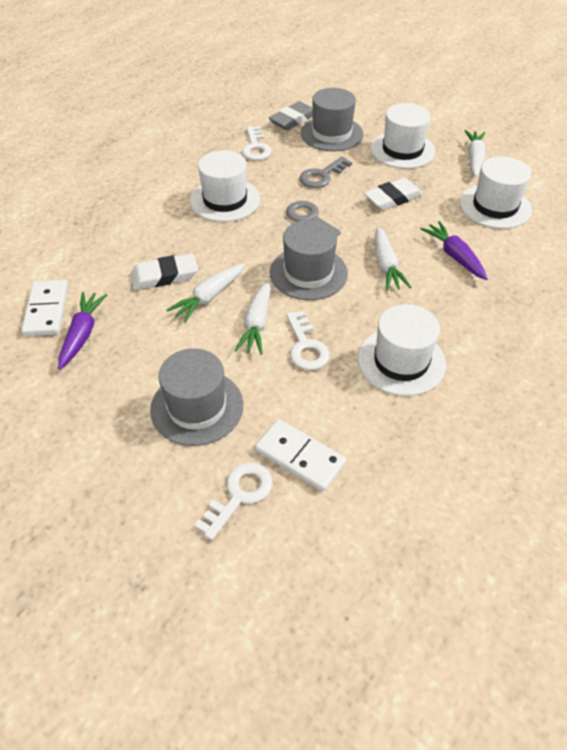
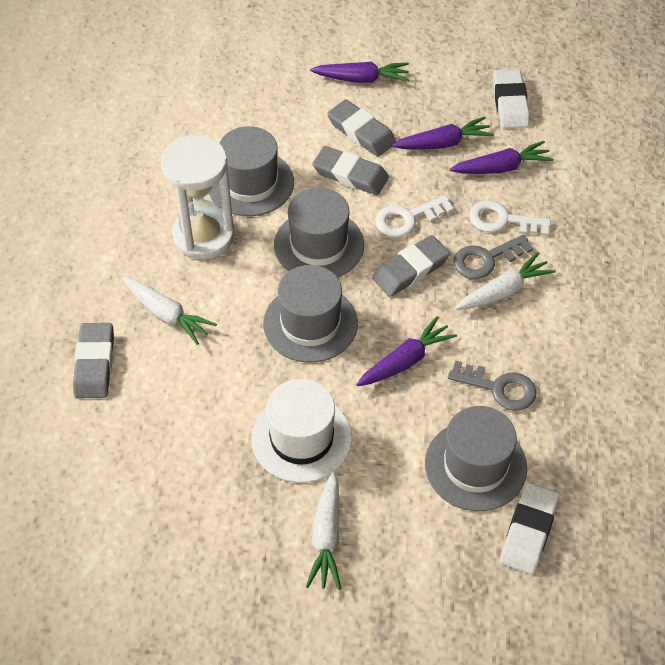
grey eraser: 1 -> 4
grey hat: 3 -> 4
purple carrot: 2 -> 4
white carrot: 4 -> 3
white domino: 2 -> 0
white hat: 4 -> 1
white hourglass: 0 -> 1
white key: 3 -> 2

